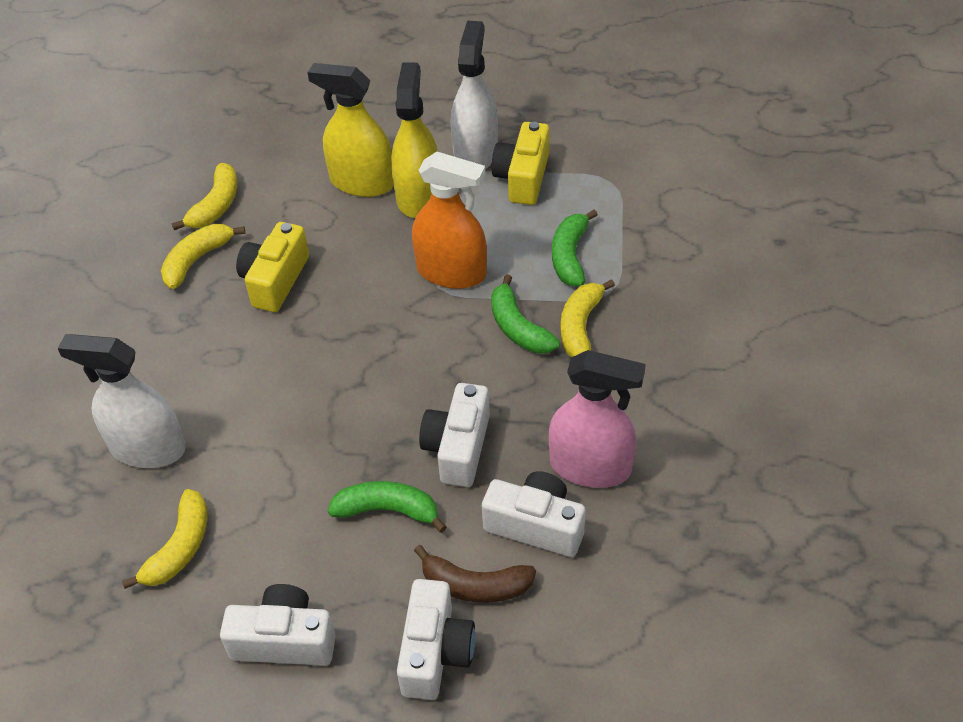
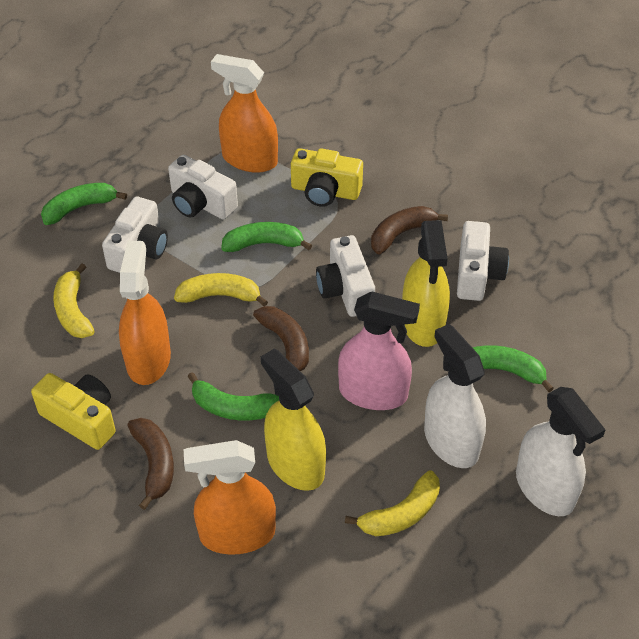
brown banana: 1 -> 3
green banana: 3 -> 4
orange spray bottle: 1 -> 3
yellow banana: 4 -> 3

